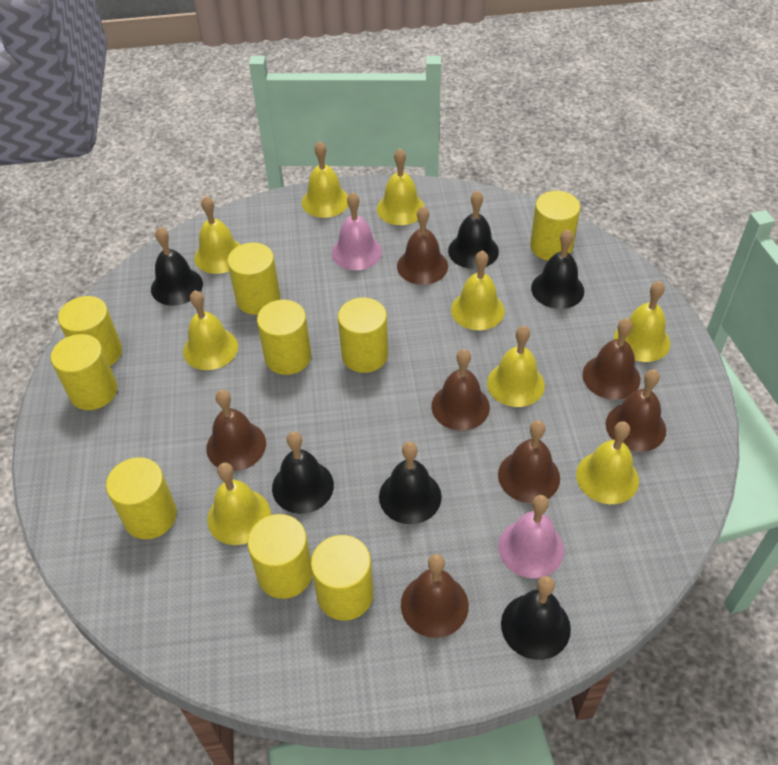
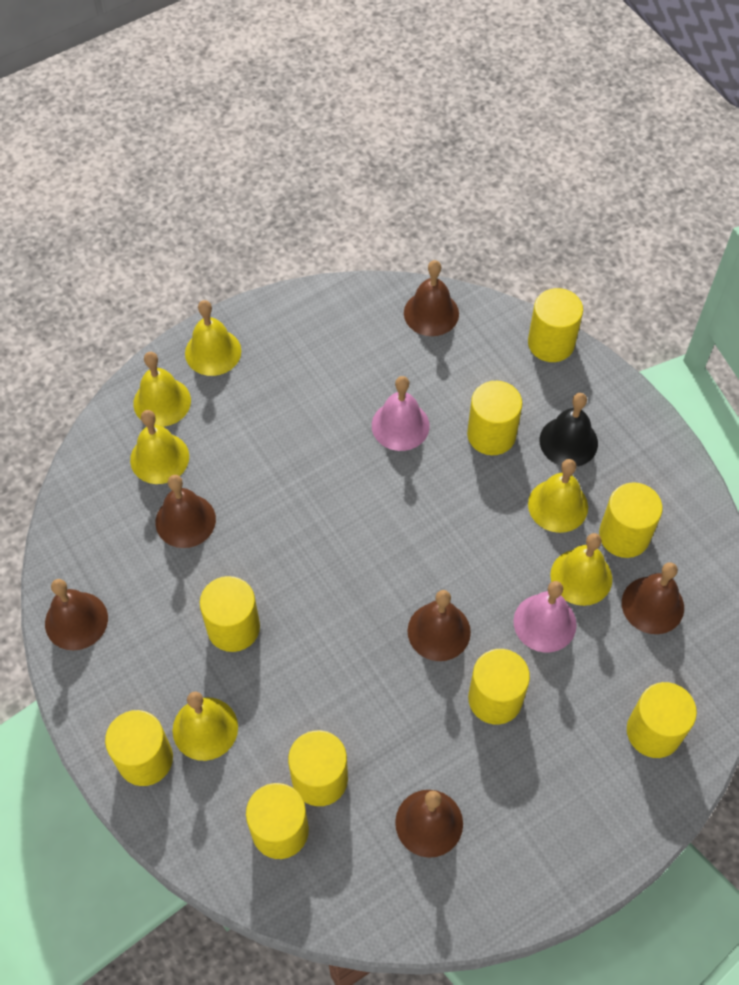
black bell: 6 -> 1
brown bell: 7 -> 6
yellow bell: 9 -> 6

